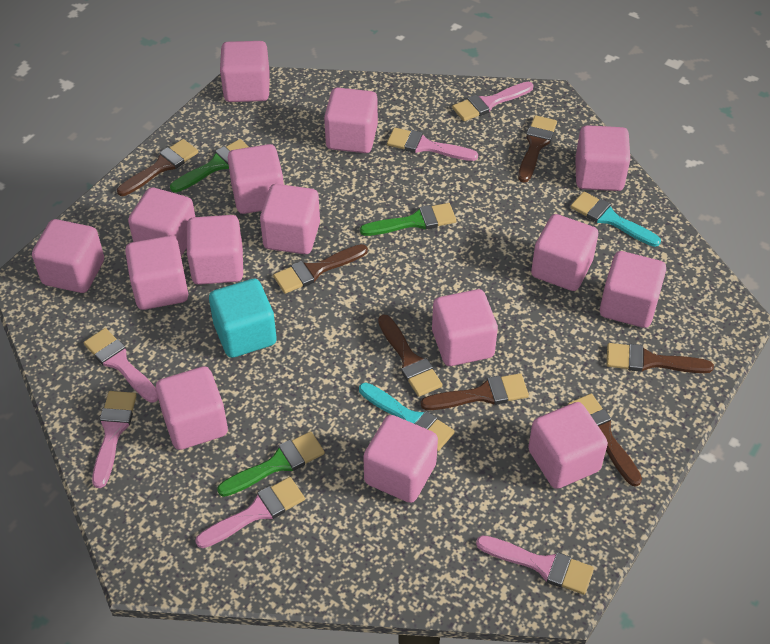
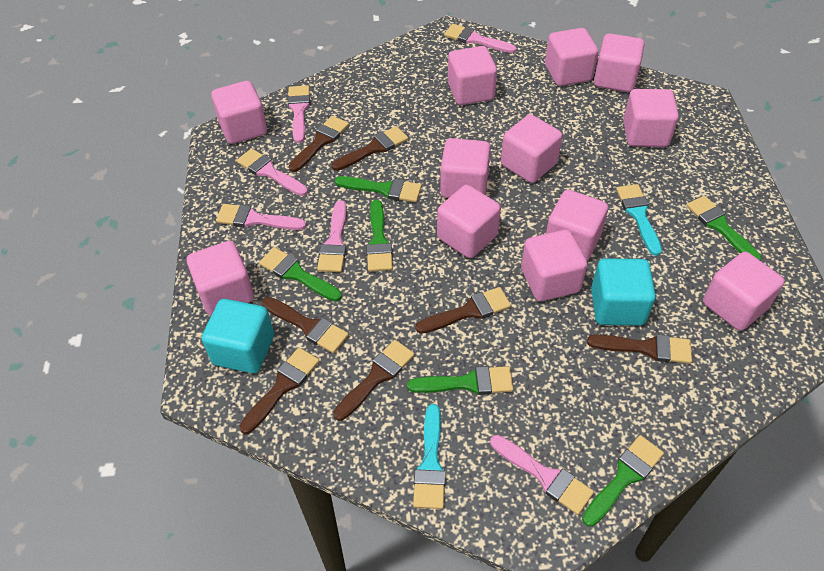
green brush: 3 -> 6
pink cube: 15 -> 12
turquoise cube: 1 -> 2

